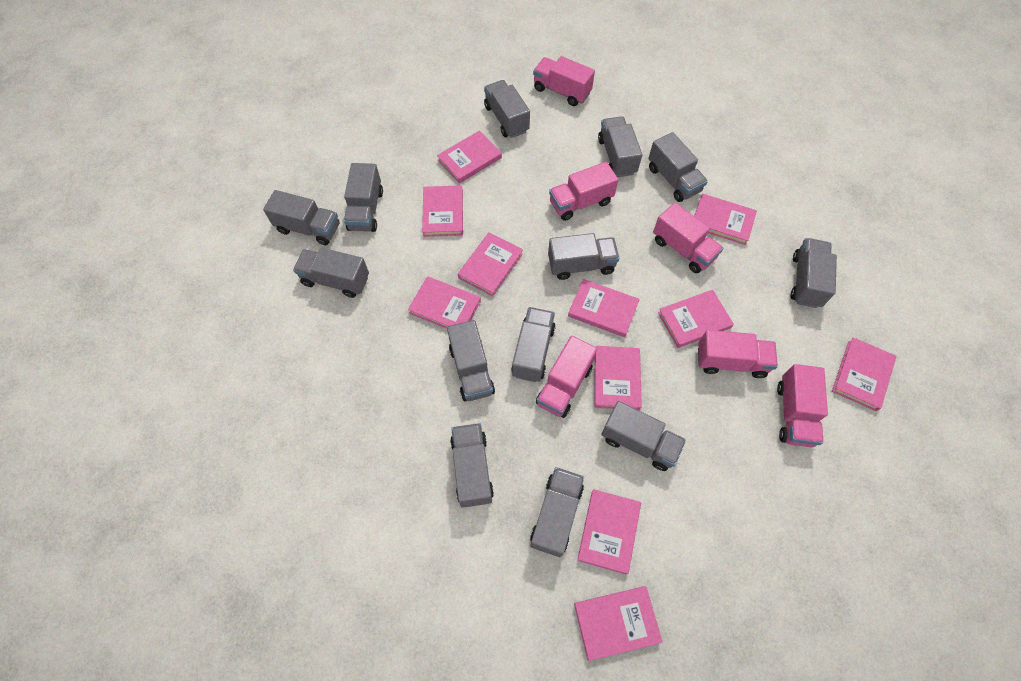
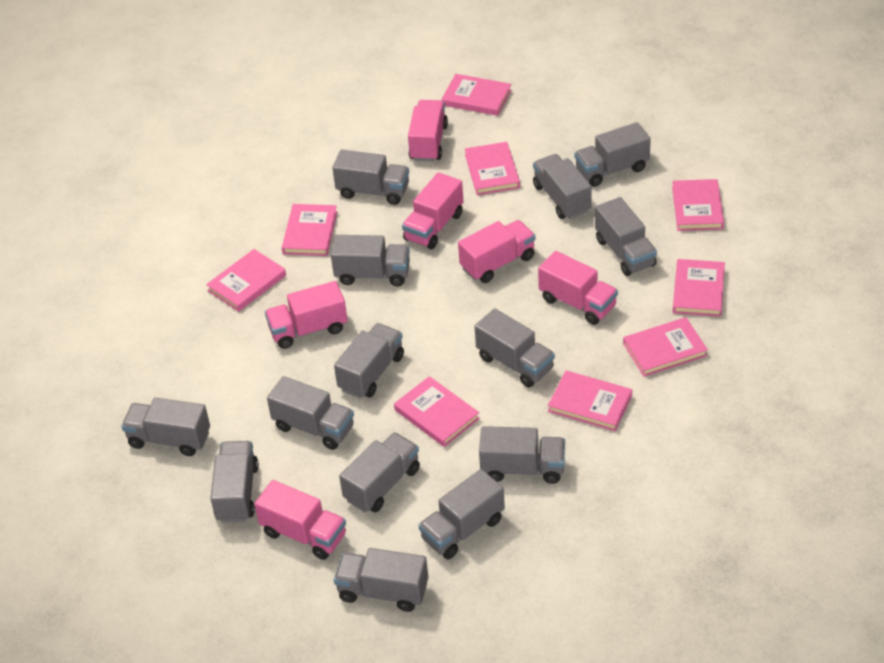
grey truck: 13 -> 14
pink book: 11 -> 9

